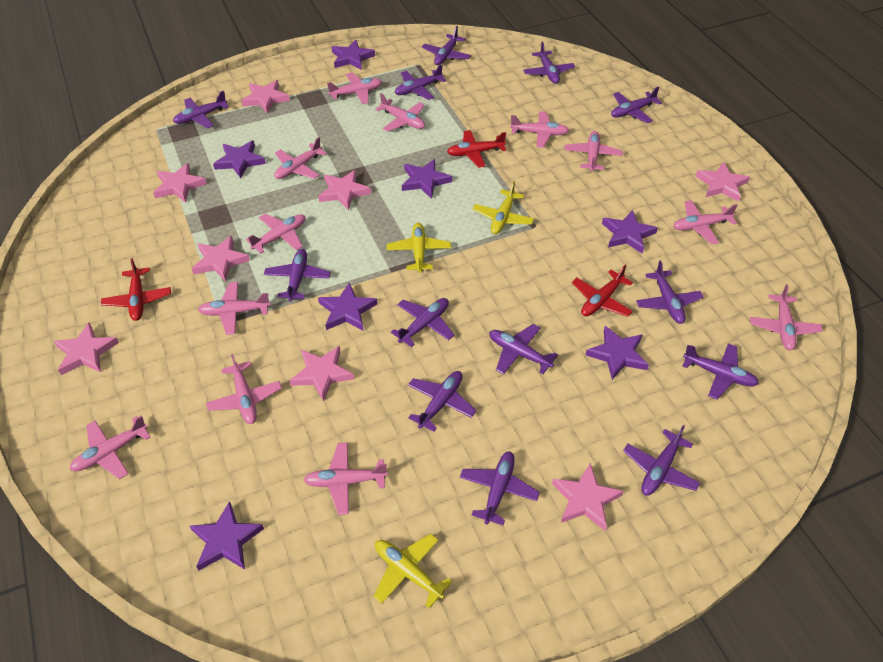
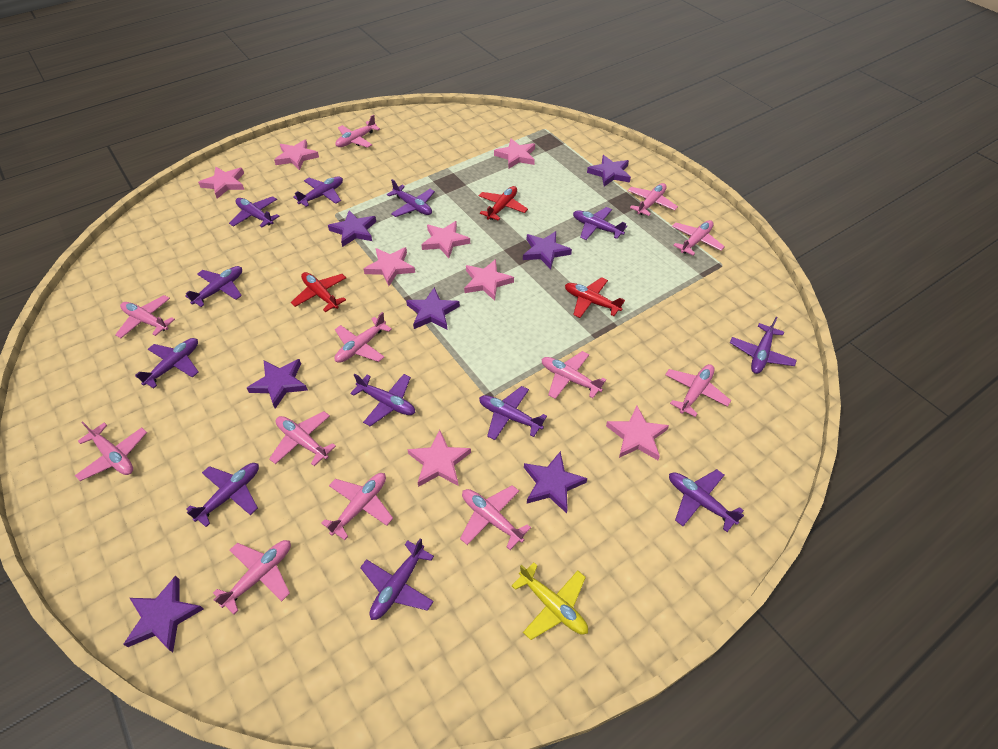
purple plane: 13 -> 12
yellow plane: 3 -> 1

